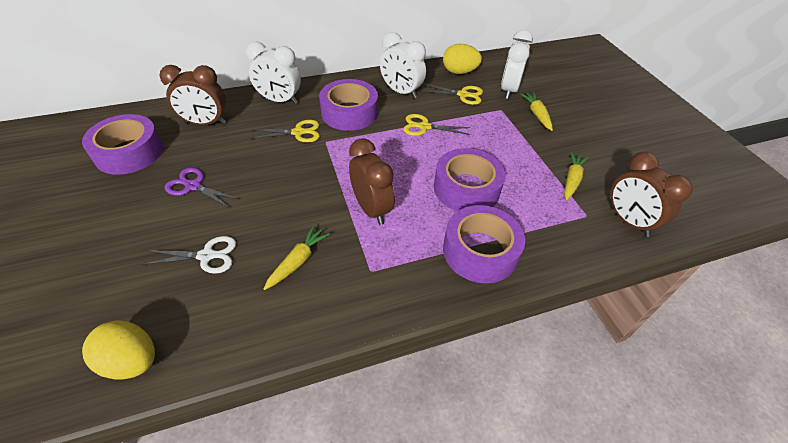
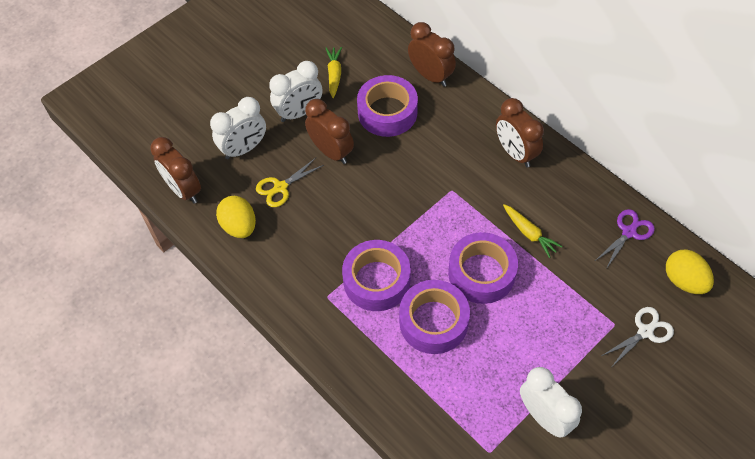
brown clock: 3 -> 4
yellow carrot: 3 -> 2
yellow scissors: 3 -> 1

